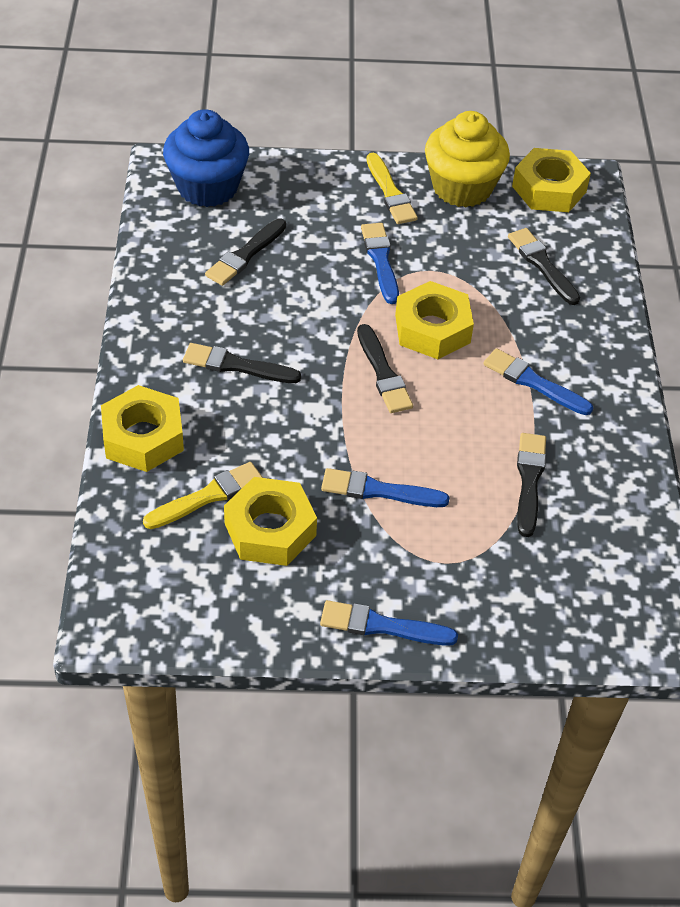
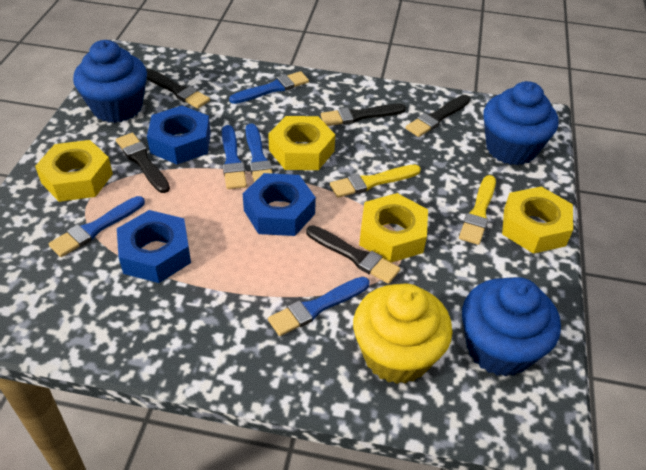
blue brush: 4 -> 5
blue cupcake: 1 -> 3
blue nut: 0 -> 3

